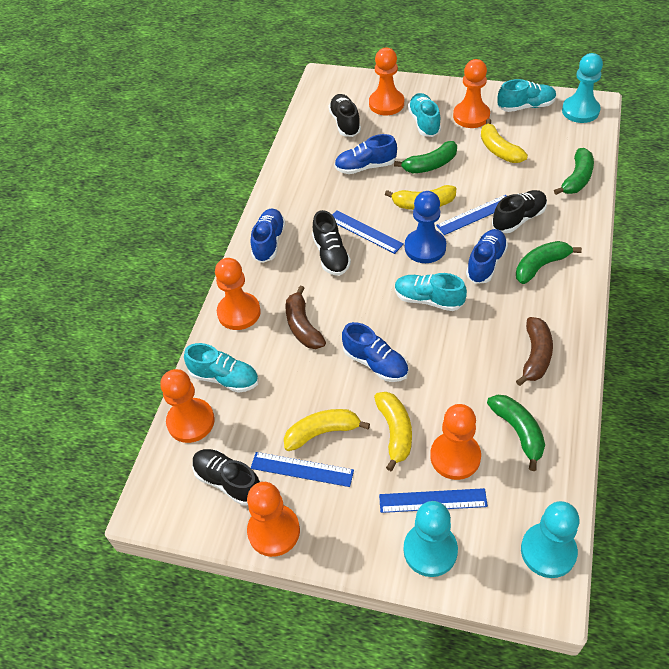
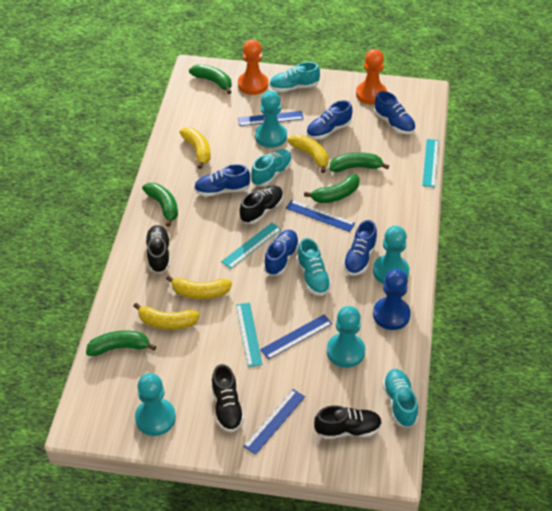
blue shoe: 4 -> 5
brown banana: 2 -> 0
green banana: 4 -> 5
orange pawn: 6 -> 2
turquoise pawn: 3 -> 4
turquoise ruler: 0 -> 3

